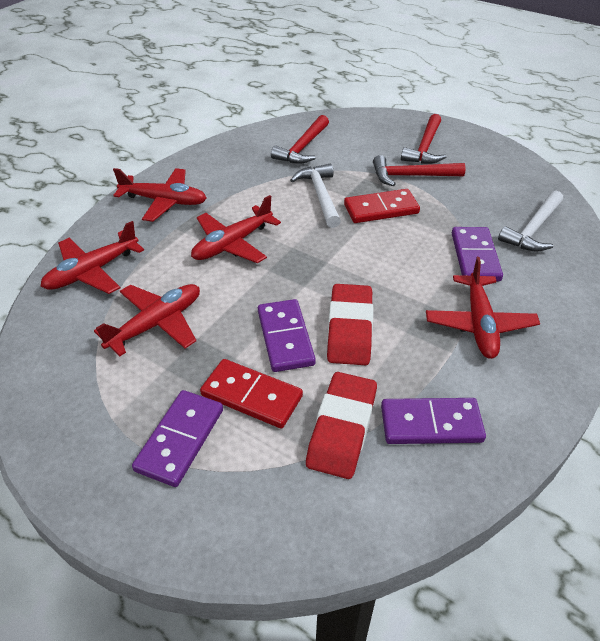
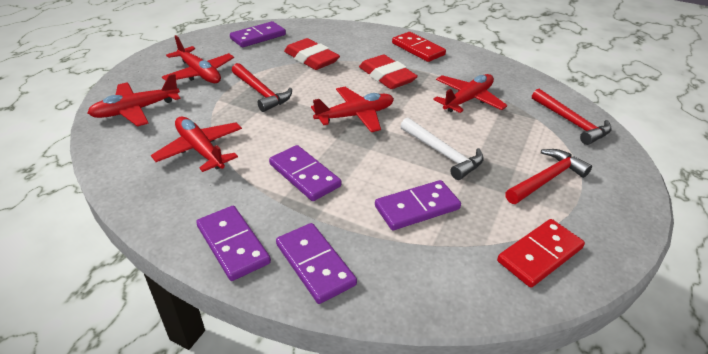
purple domino: 4 -> 5
white hammer: 2 -> 1

